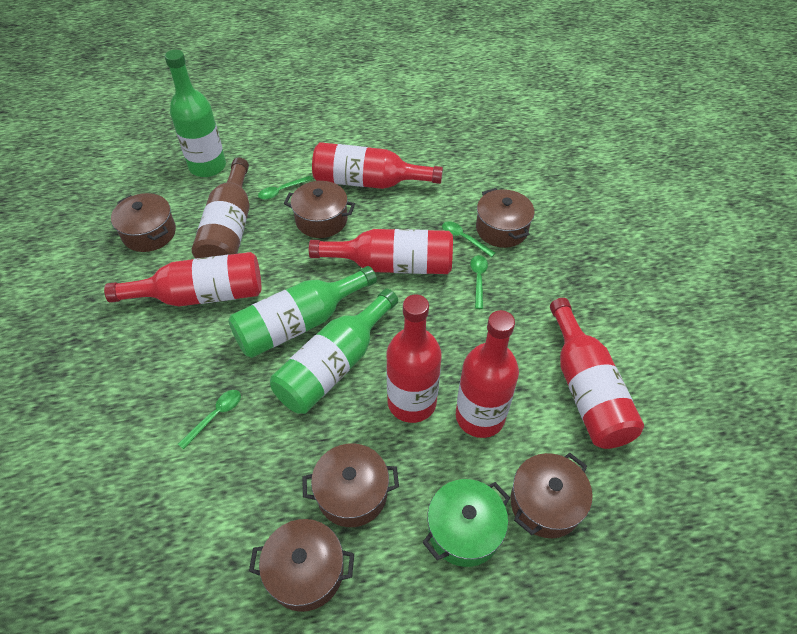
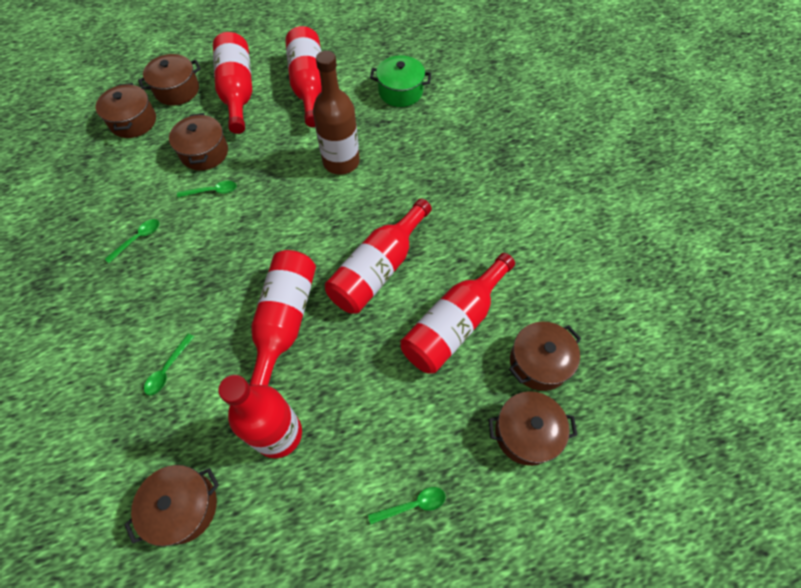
green bottle: 3 -> 0

